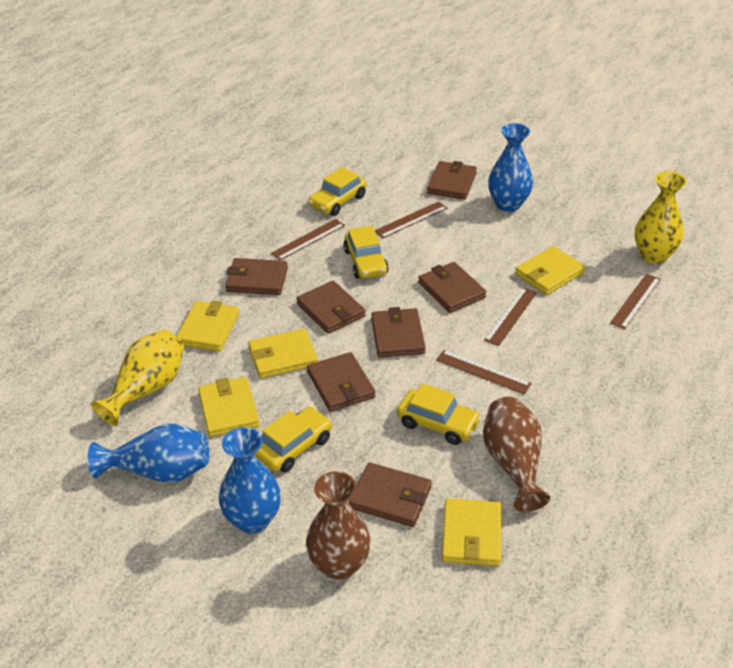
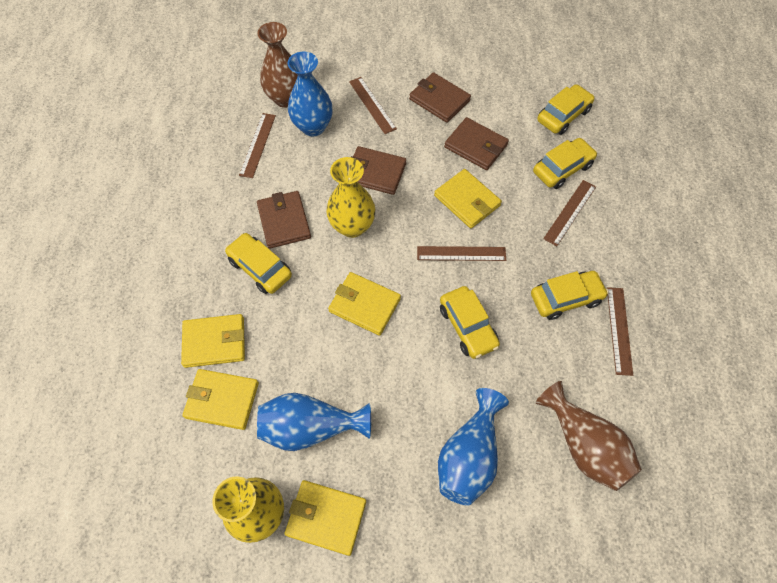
brown wallet: 7 -> 4
yellow car: 4 -> 5

